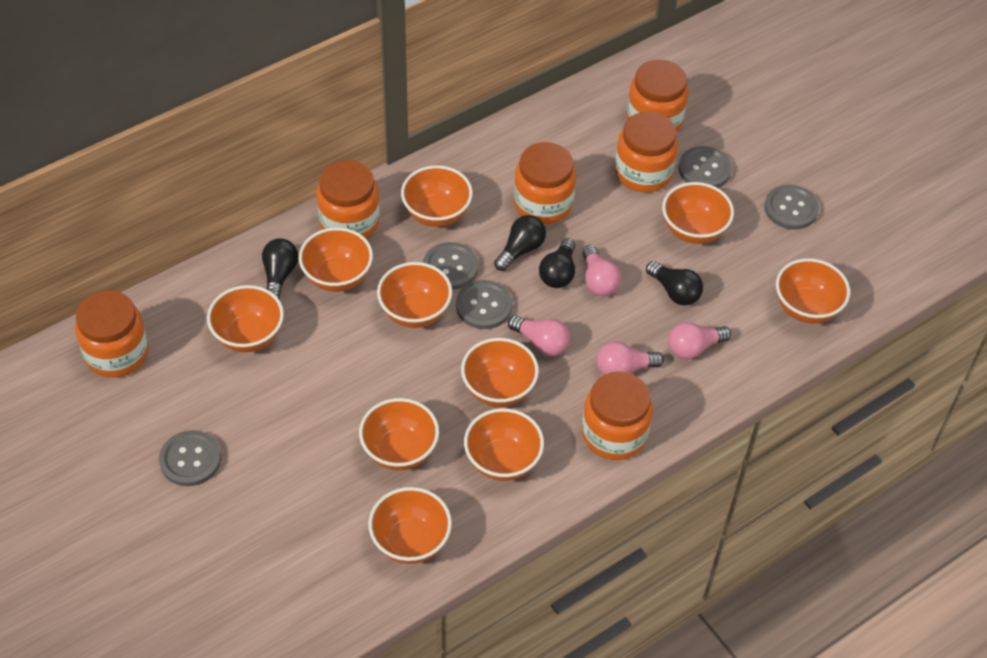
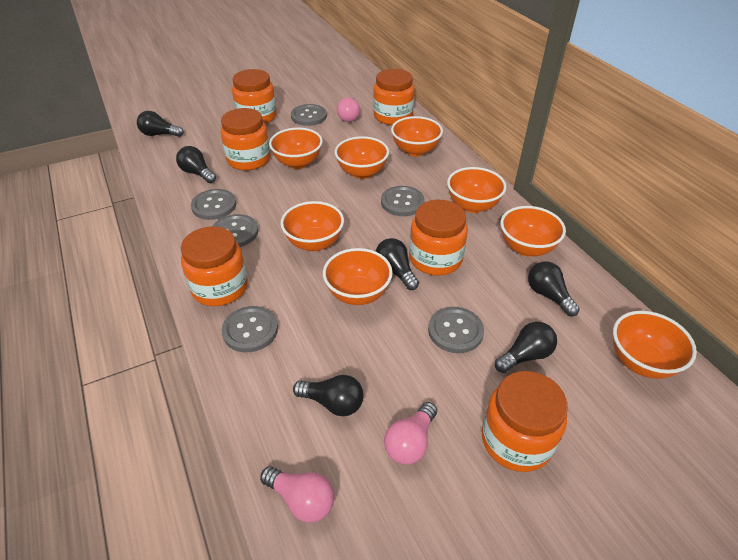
black light bulb: 4 -> 6
grey button: 5 -> 6
orange bowl: 10 -> 8
pink light bulb: 4 -> 3

